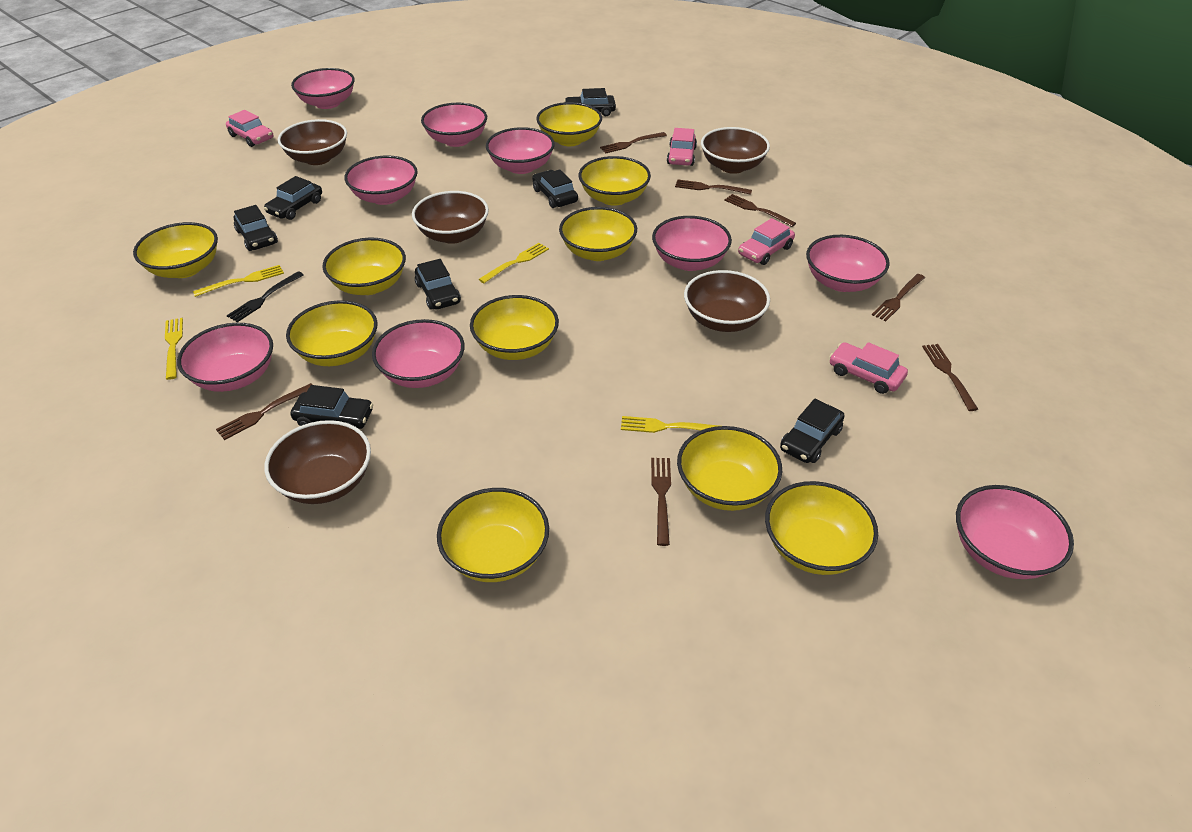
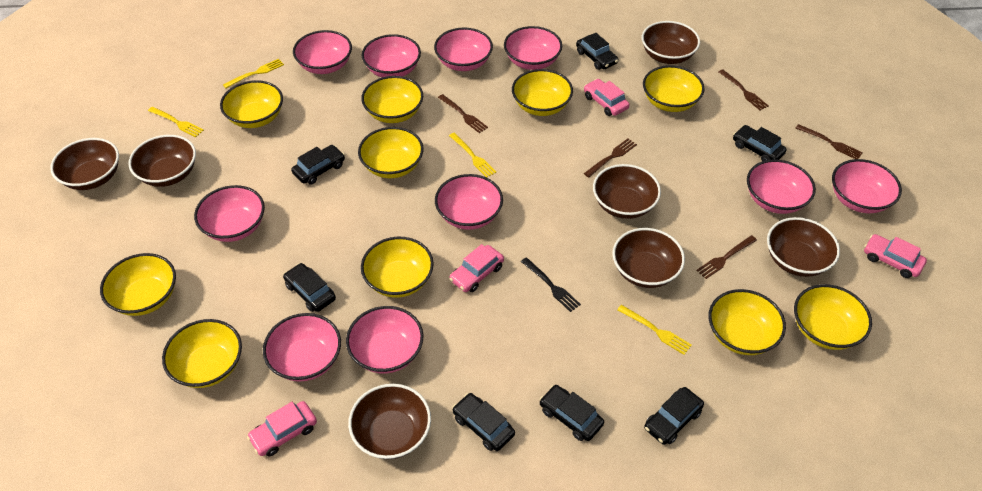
brown bowl: 5 -> 7
brown fork: 7 -> 5
pink bowl: 9 -> 10

